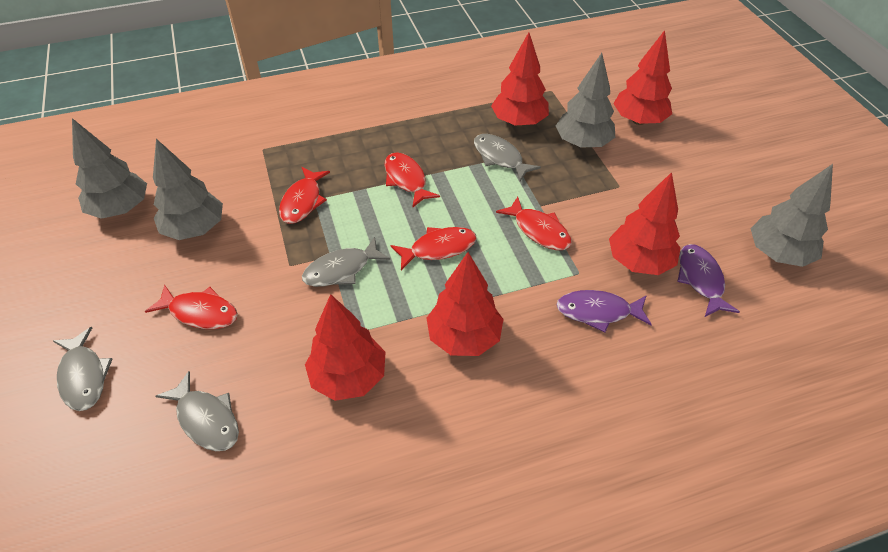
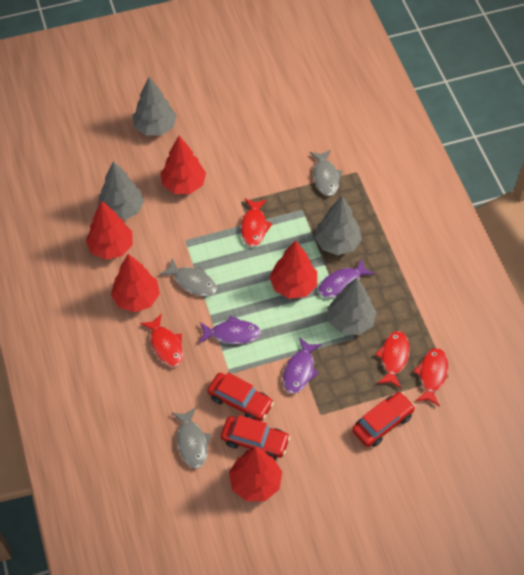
grey fish: 4 -> 3
purple fish: 2 -> 3
red car: 0 -> 3
red fish: 5 -> 4

